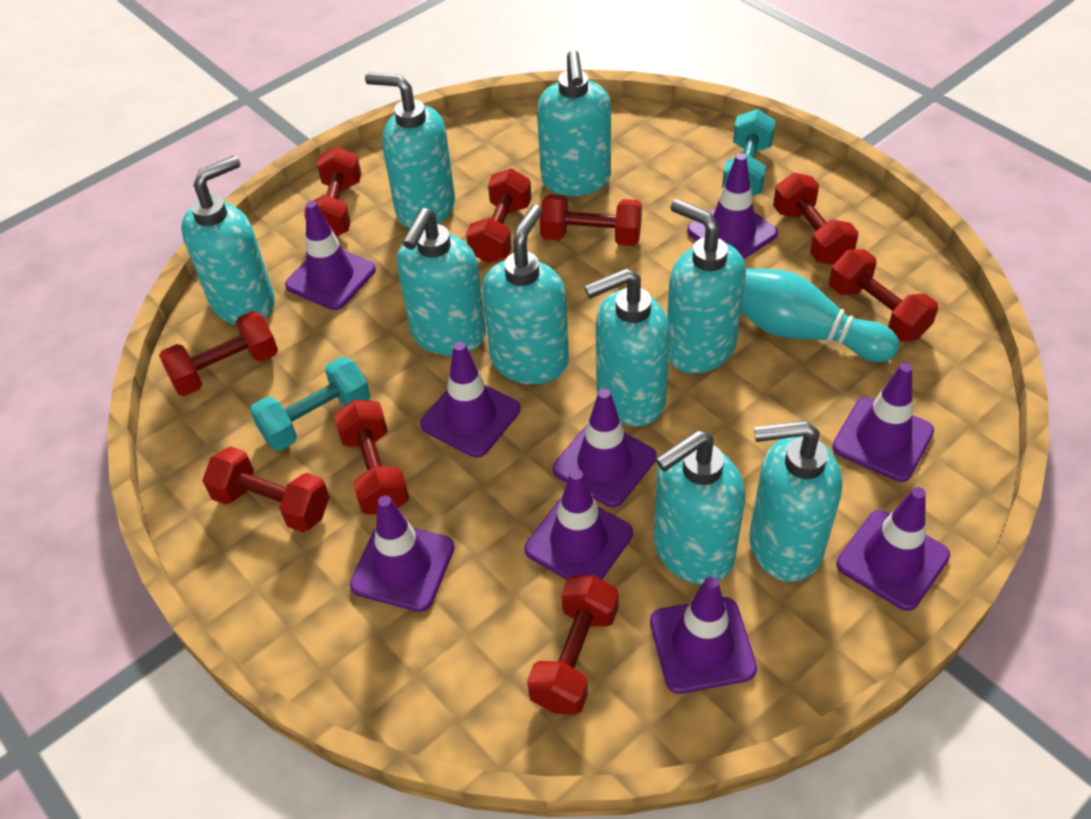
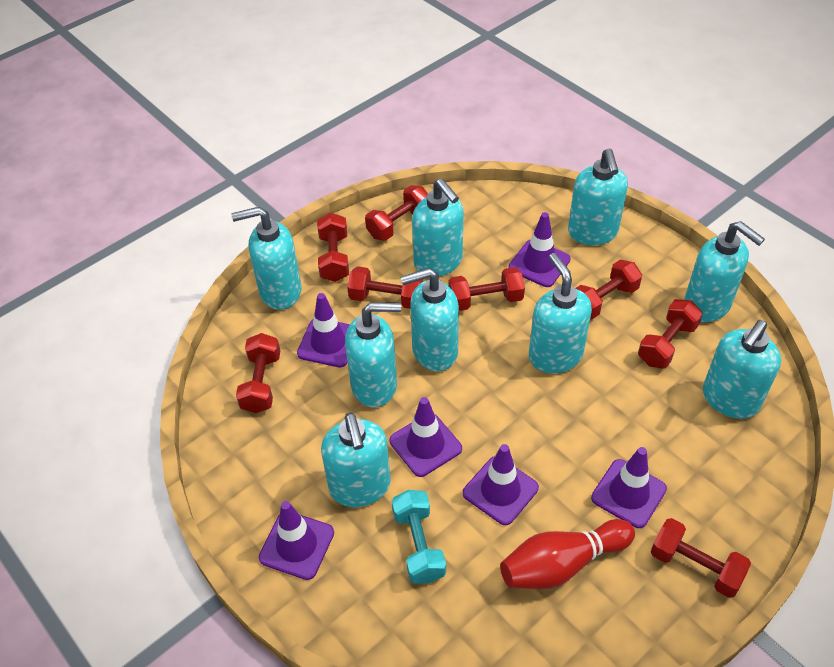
purple traffic cone: 9 -> 6
red bowling pin: 0 -> 1
red dumbbell: 9 -> 8
turquoise bowling pin: 1 -> 0
turquoise dumbbell: 2 -> 1

